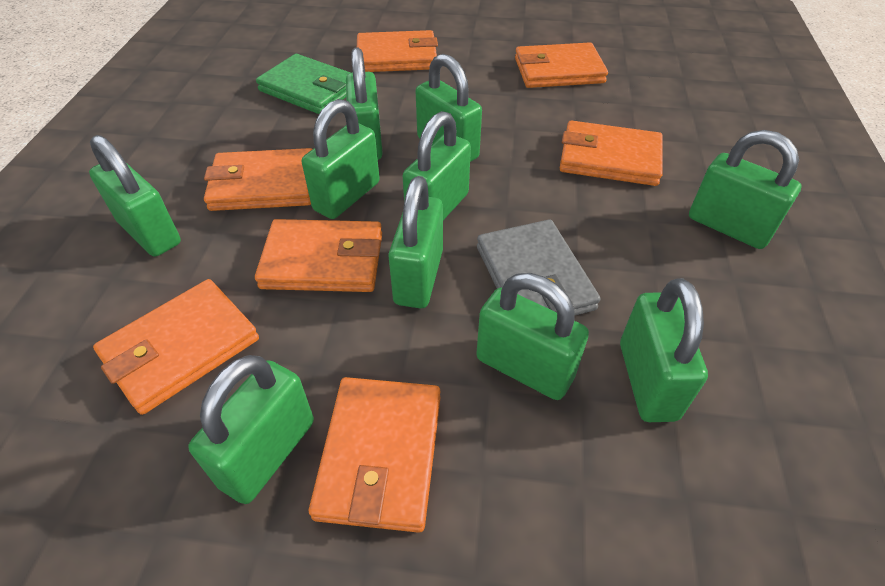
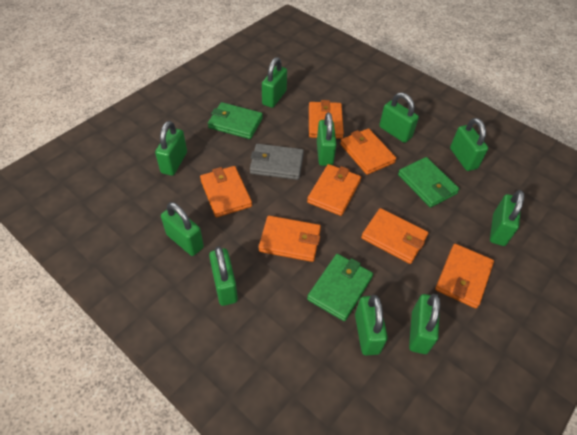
green wallet: 1 -> 3

